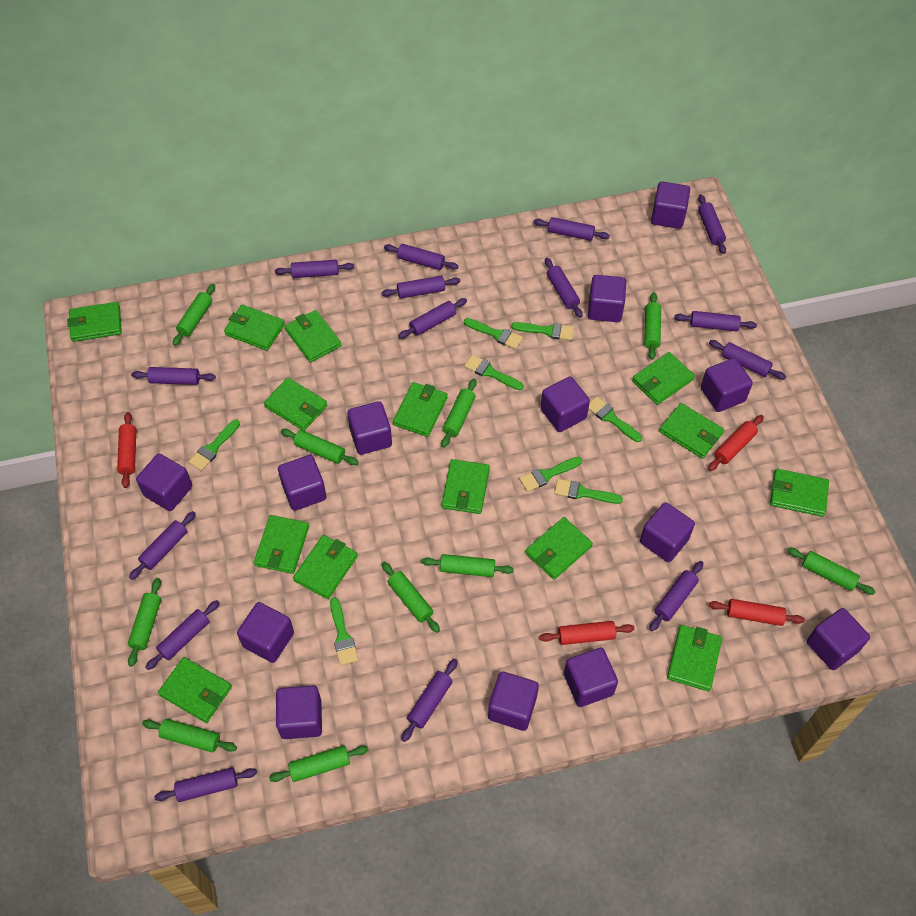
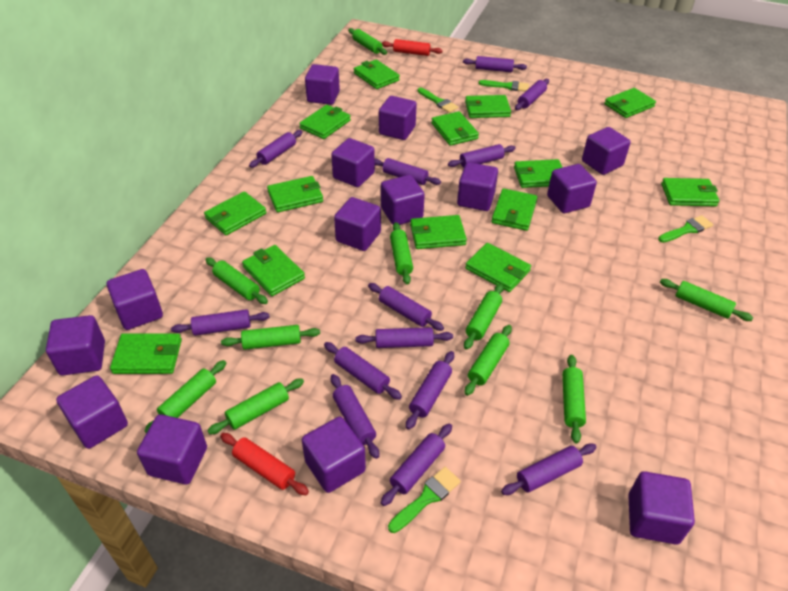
green brush: 8 -> 4
purple cube: 13 -> 14
purple rolling pin: 15 -> 13
red rolling pin: 4 -> 2

